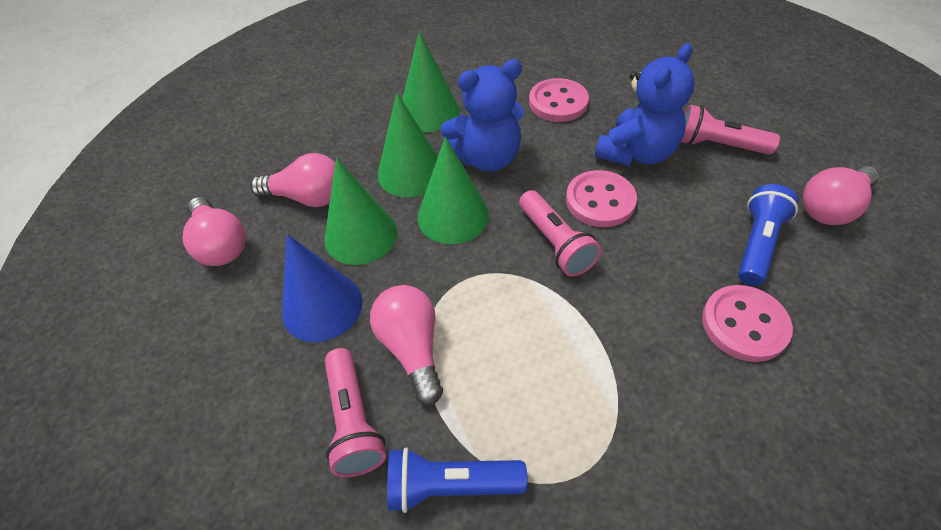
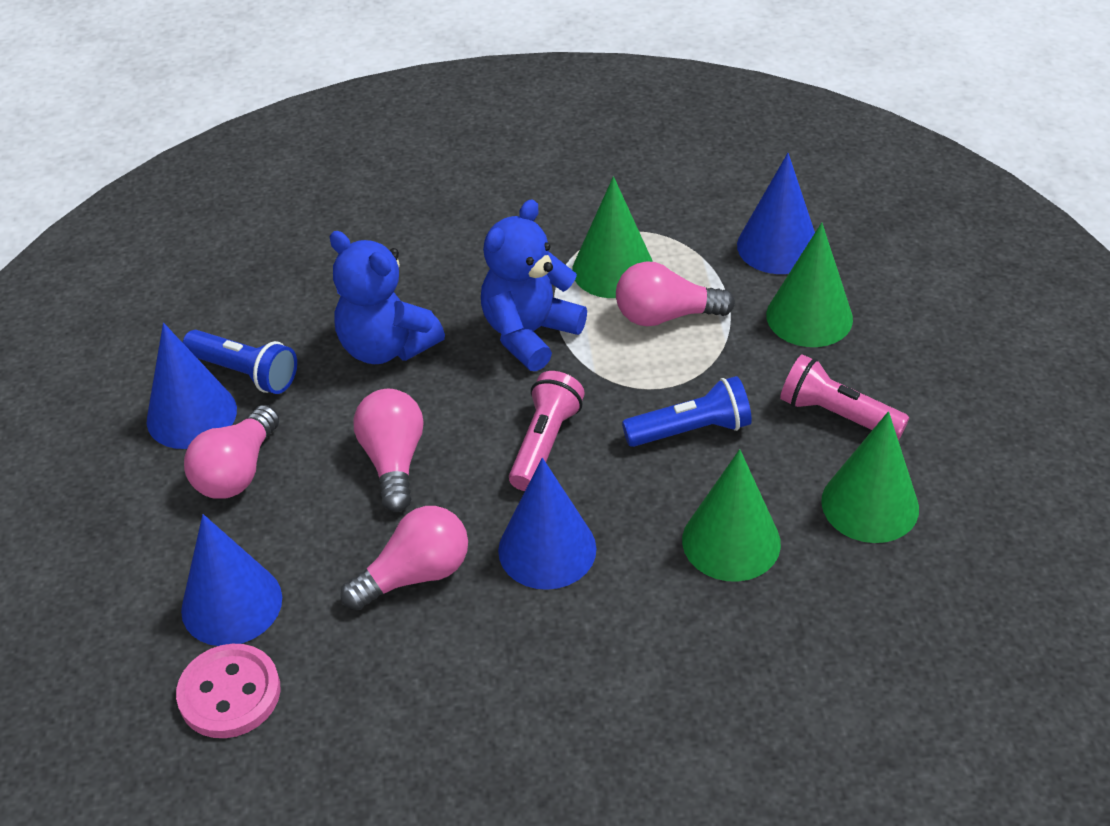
blue cone: 1 -> 4
pink button: 3 -> 1
pink flashlight: 3 -> 2

